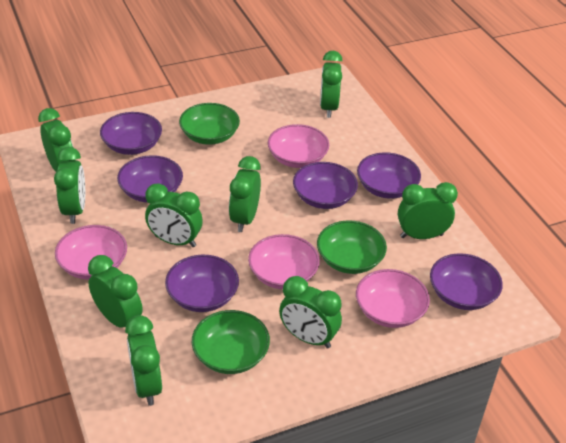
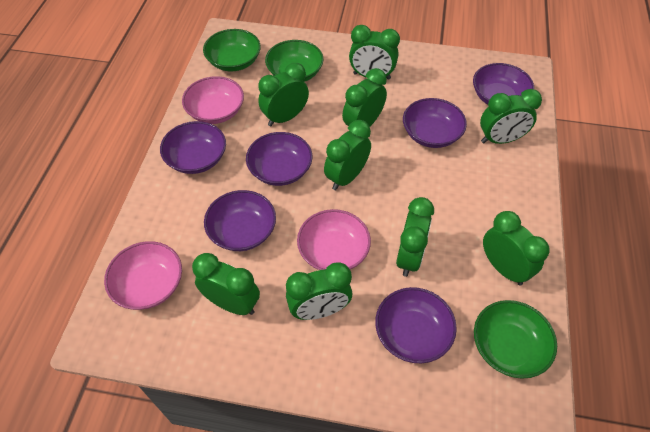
pink bowl: 4 -> 3

